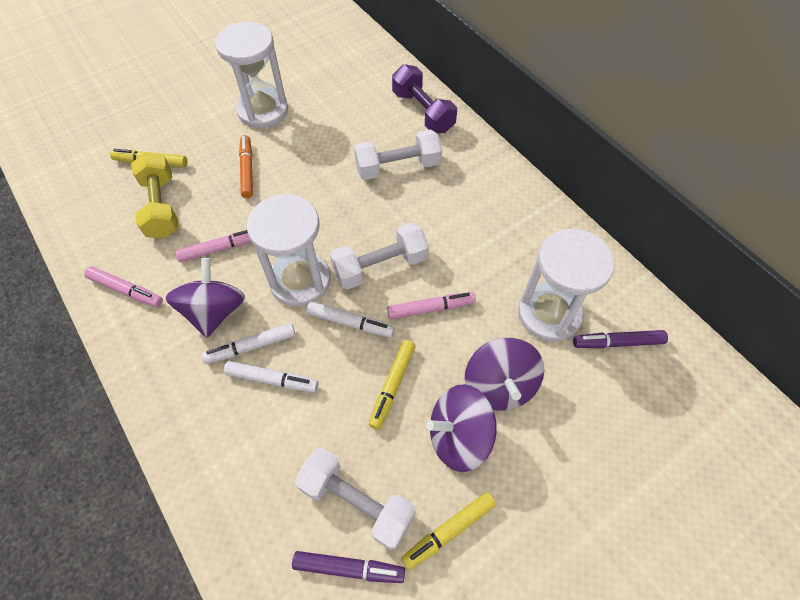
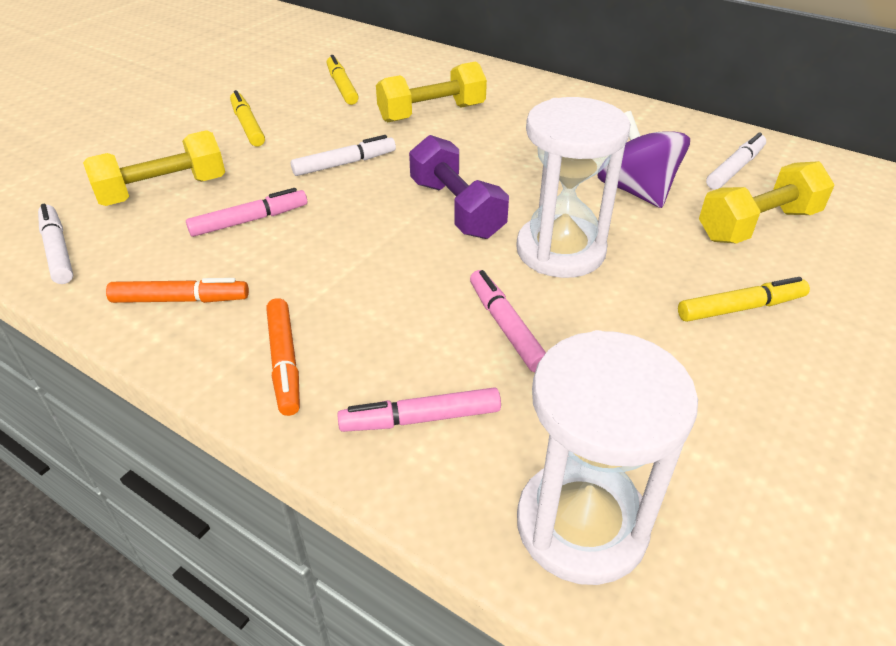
orange marker: 1 -> 2
purple marker: 2 -> 0
purple spinning top: 3 -> 1
white dumbbell: 3 -> 0
white hourglass: 3 -> 2
yellow dumbbell: 1 -> 3

